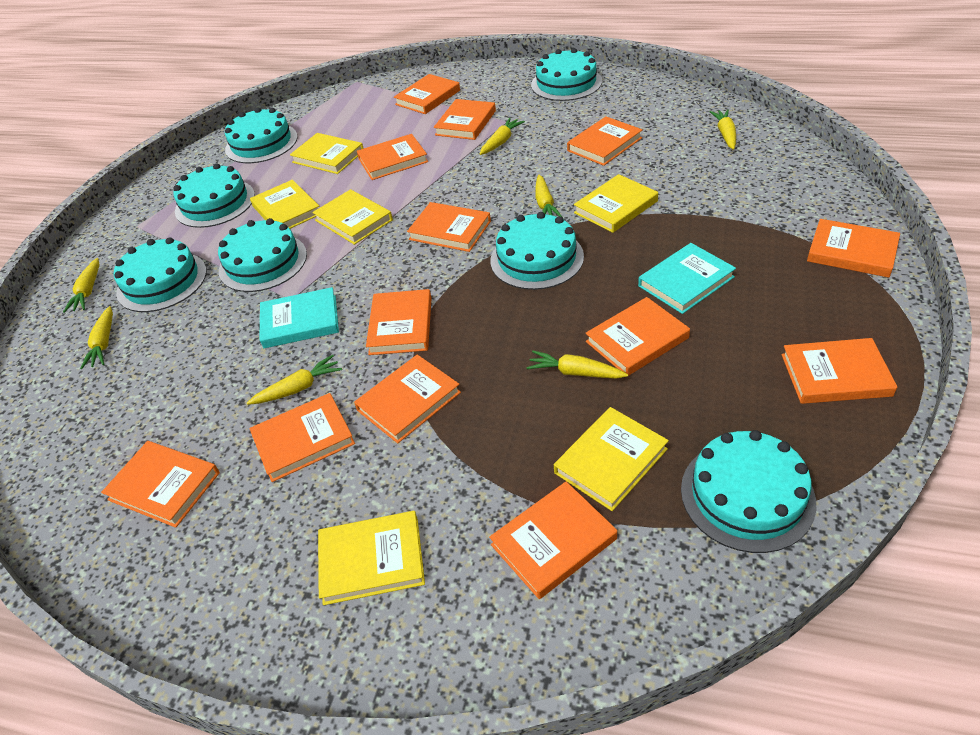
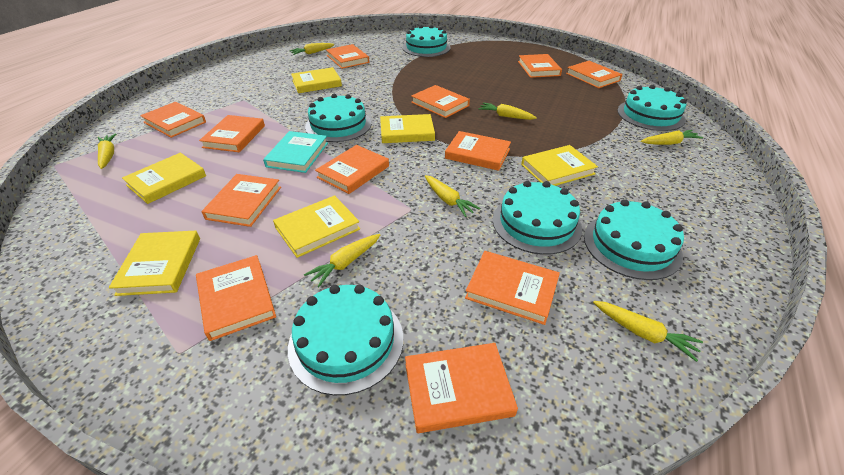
orange book: 13 -> 12
turquoise book: 2 -> 1
turquoise cake: 7 -> 6

